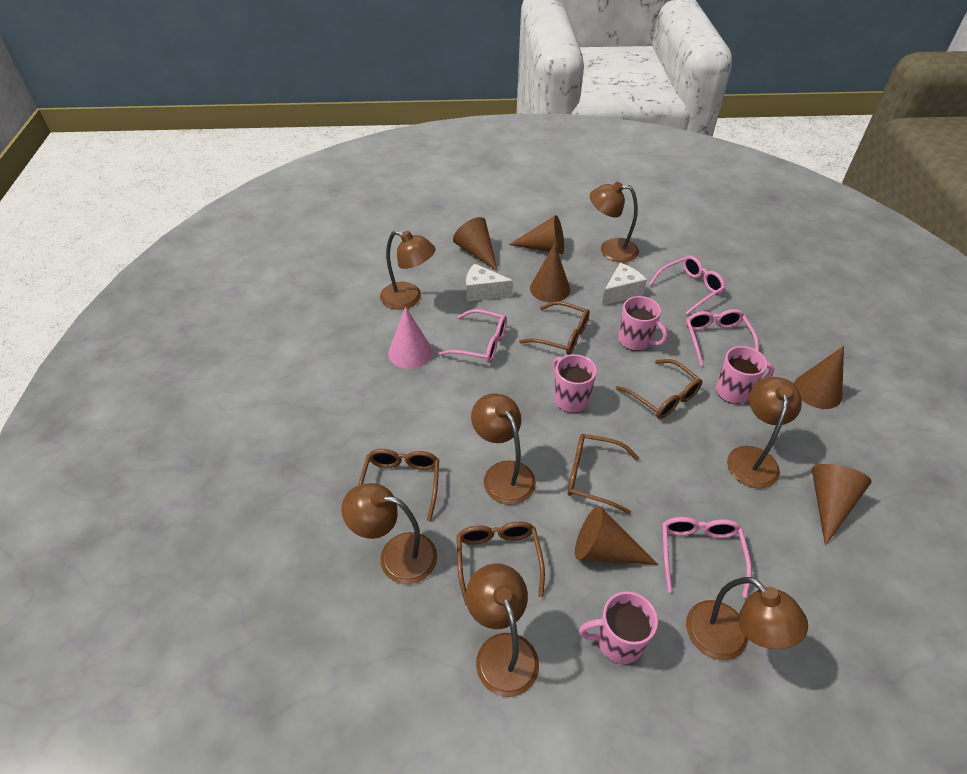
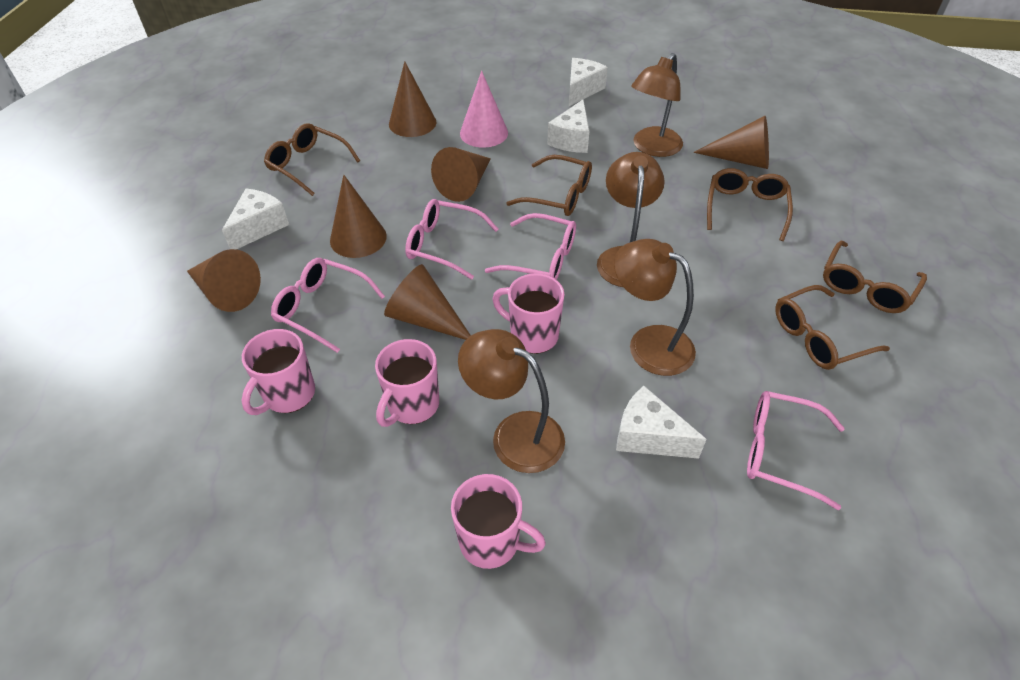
brown lamp: 7 -> 4
white cheese: 2 -> 4

